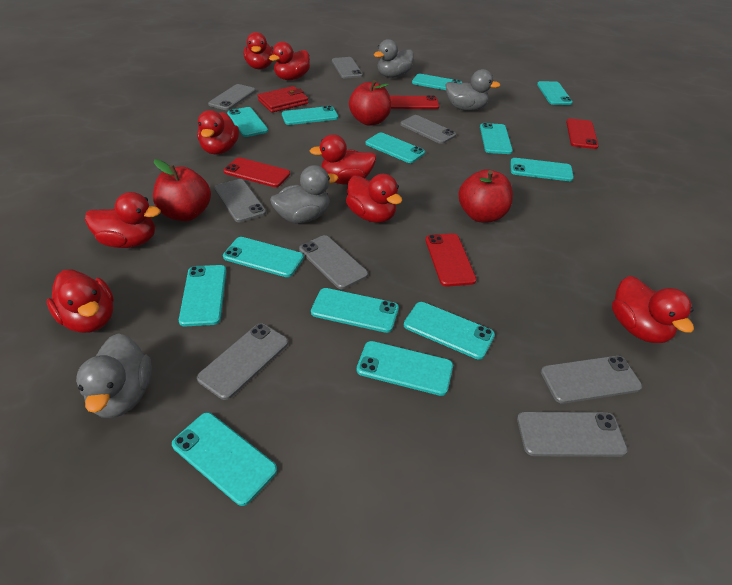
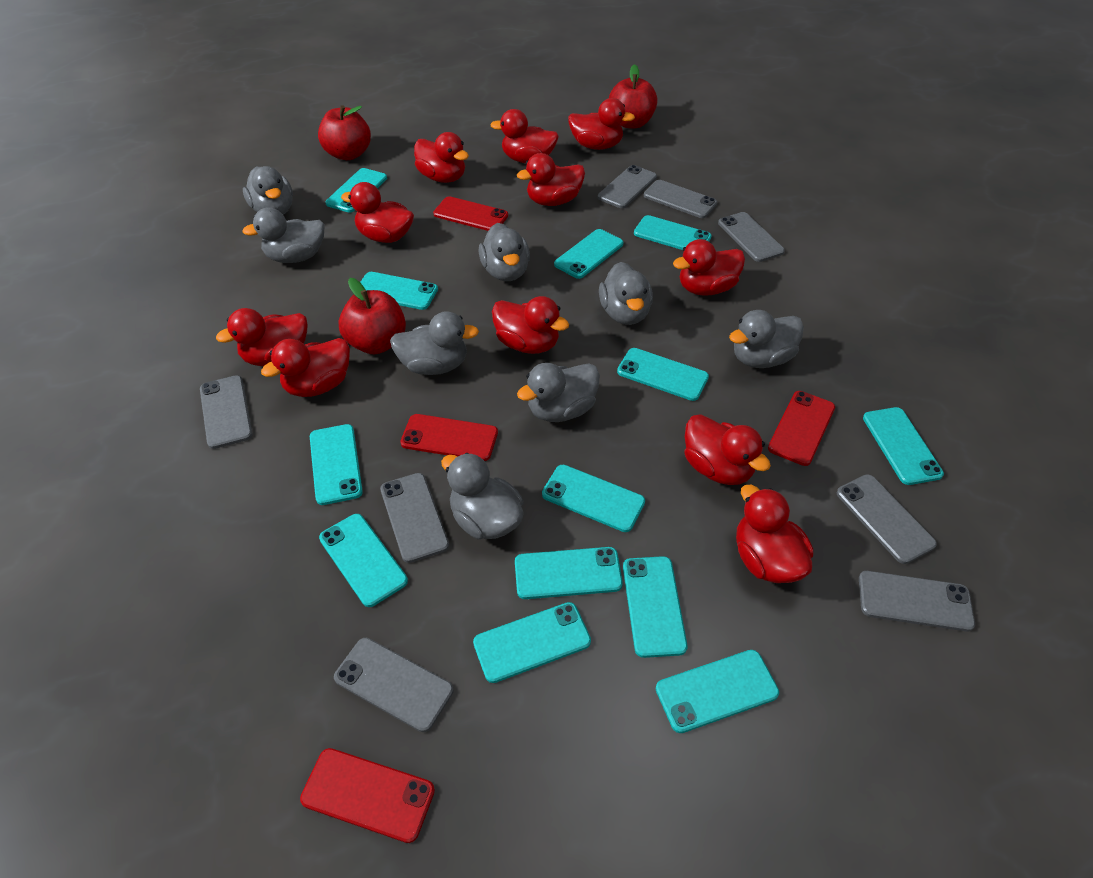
grey duck: 4 -> 8
red duck: 8 -> 11
red wallet: 1 -> 0

